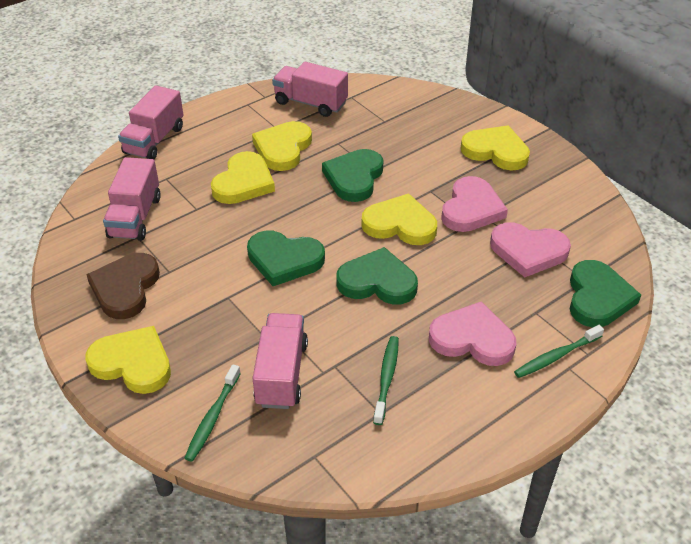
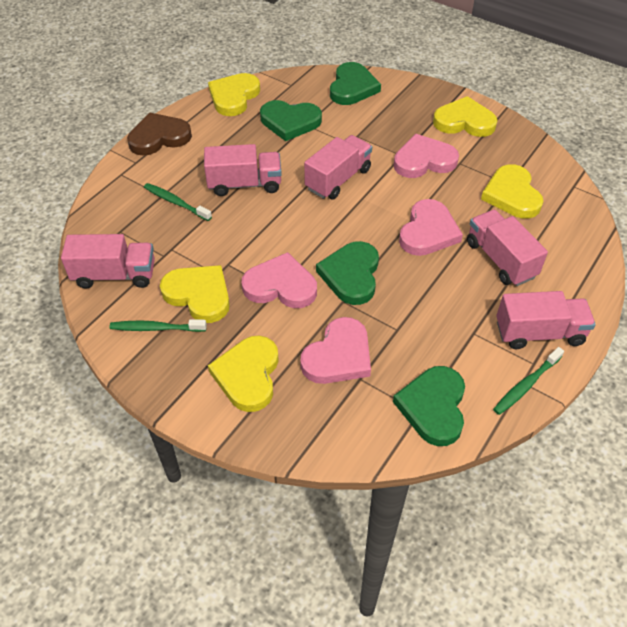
pink heart: 3 -> 4
pink truck: 4 -> 5

